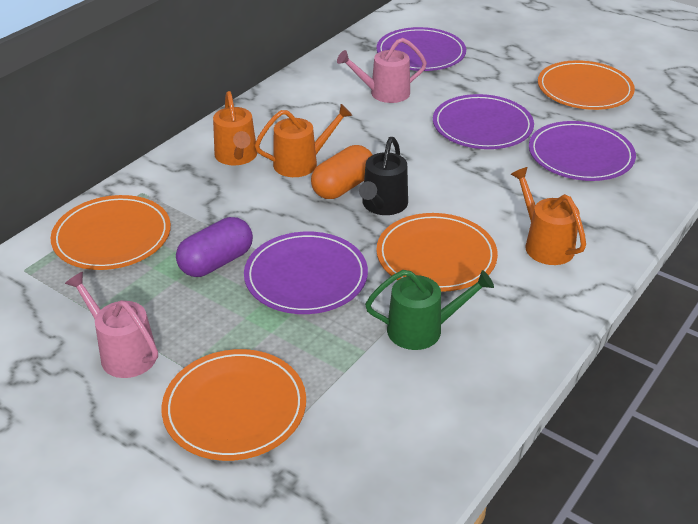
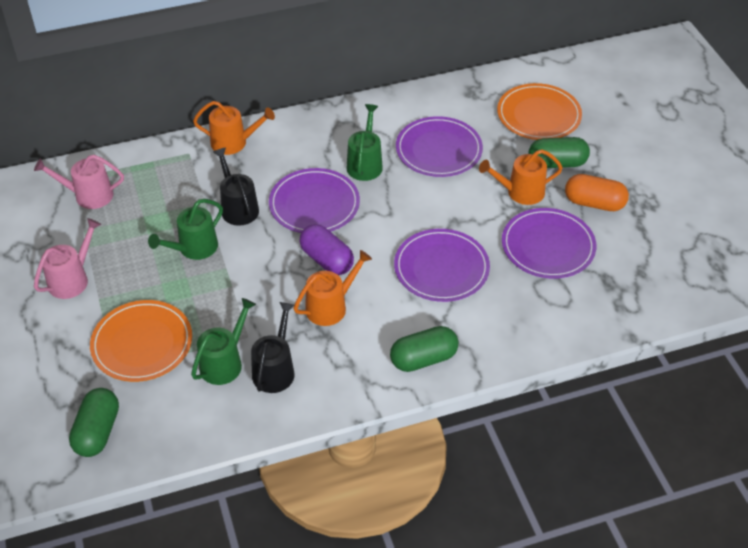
black watering can: 1 -> 2
green capsule: 0 -> 3
green watering can: 1 -> 3
orange plate: 4 -> 2

